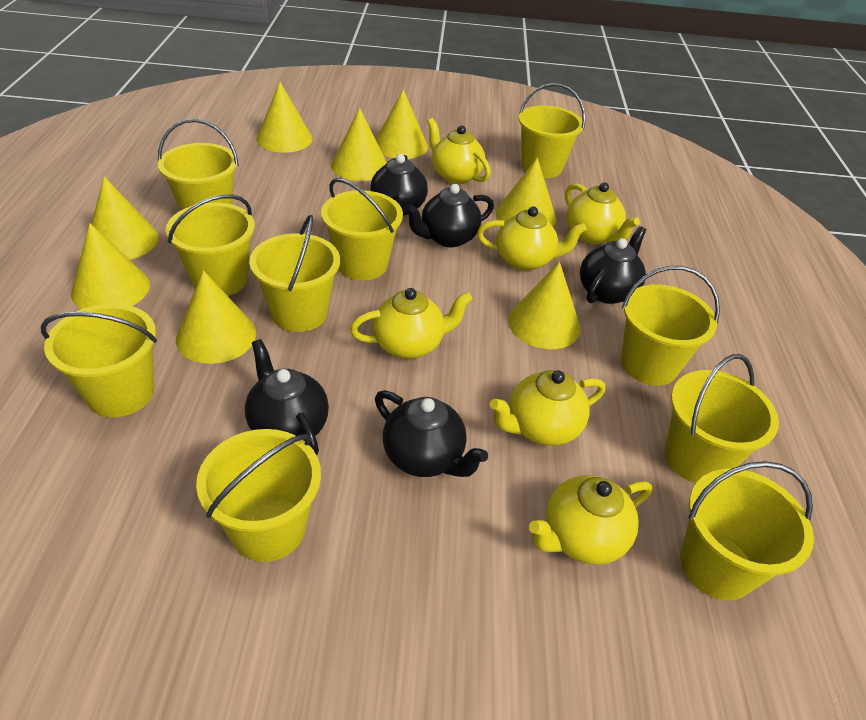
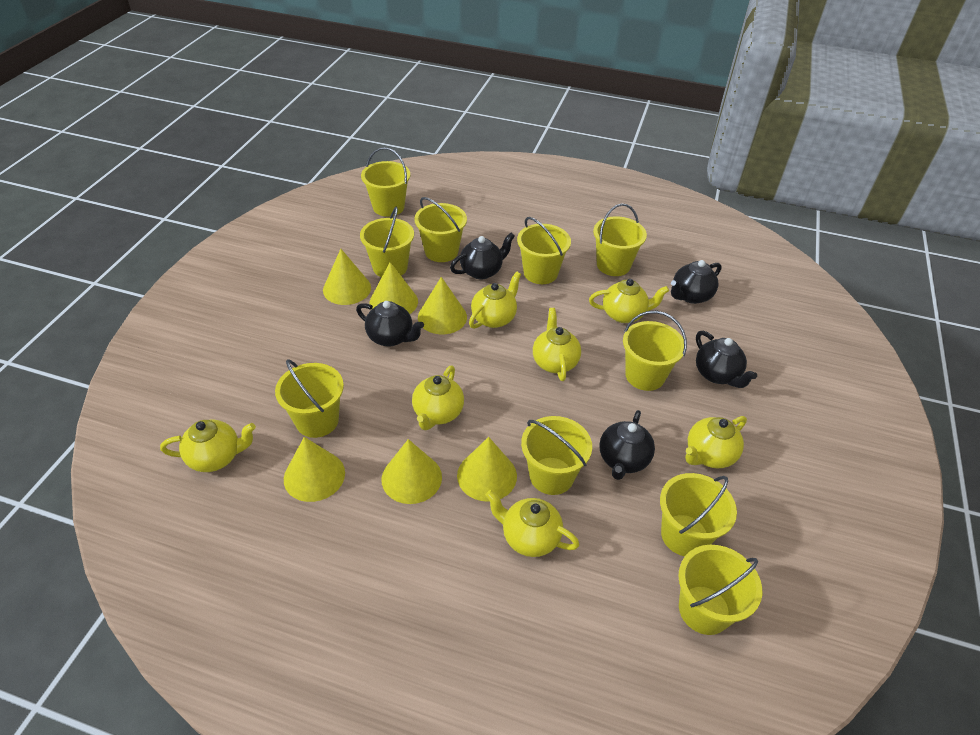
yellow cone: 8 -> 6
yellow teapot: 6 -> 7

